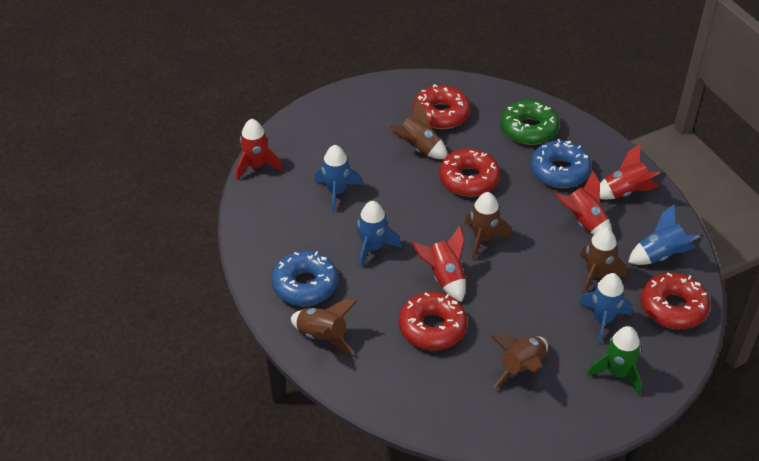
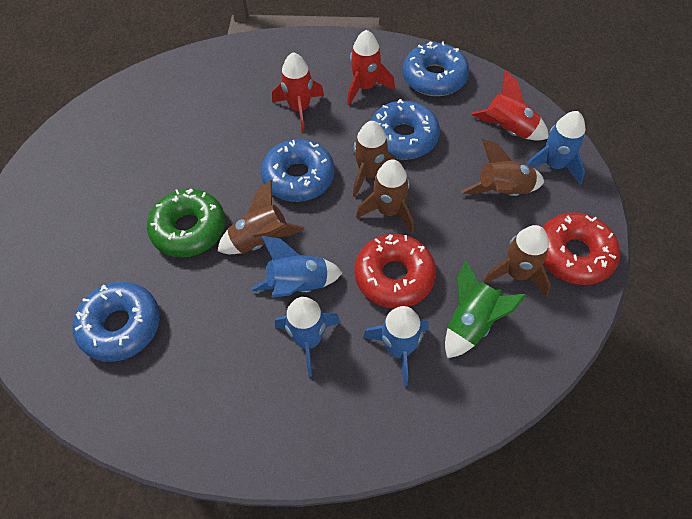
blue donut: 2 -> 4
red donut: 4 -> 2
red rocket: 4 -> 3

